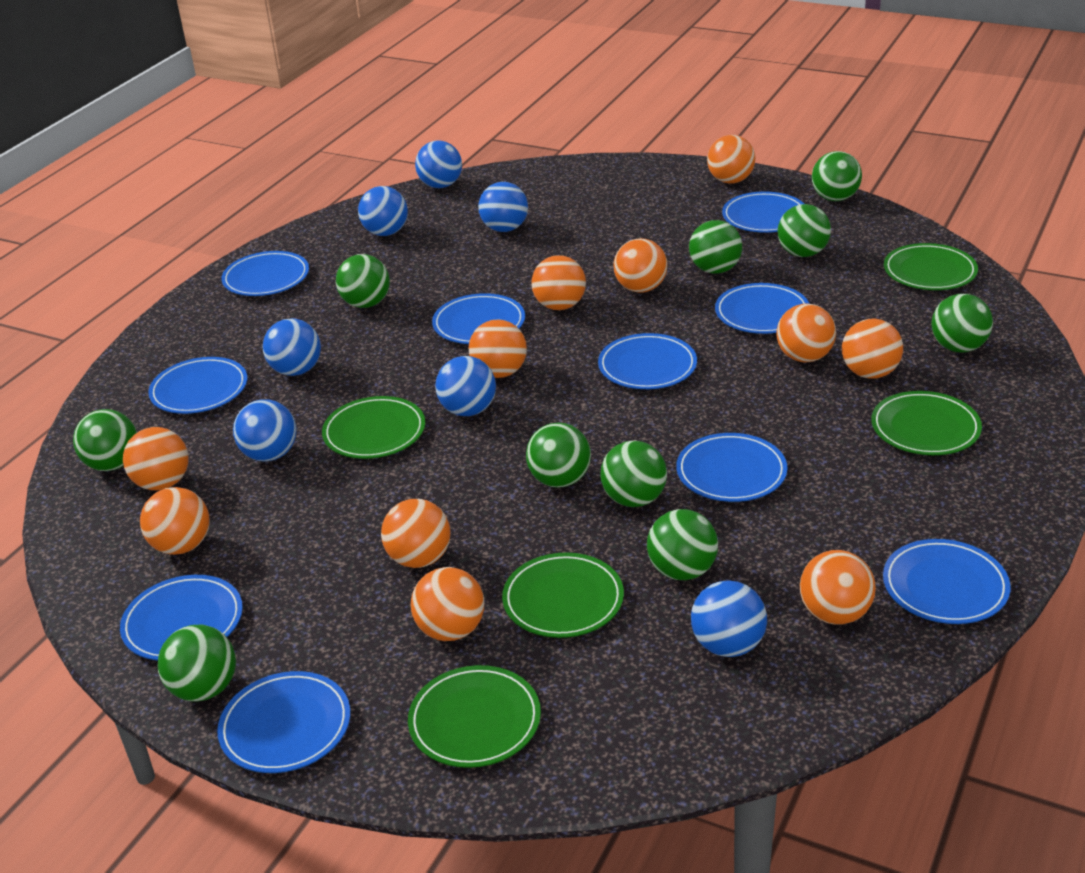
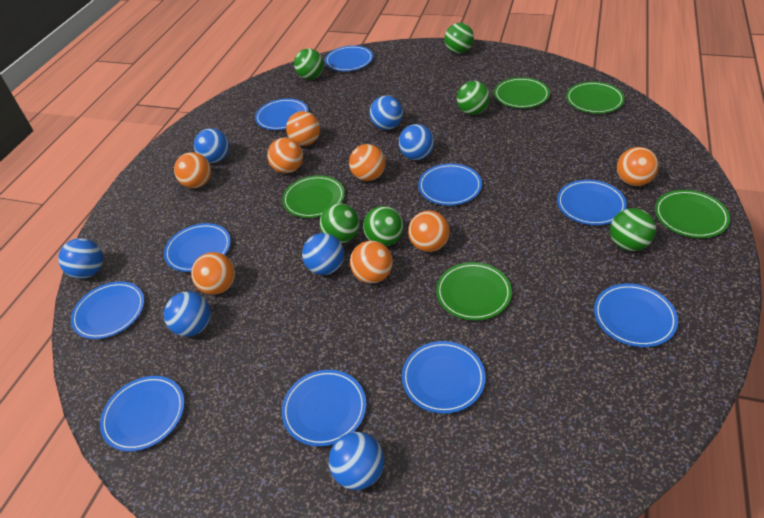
green ball: 10 -> 6
orange ball: 11 -> 8

